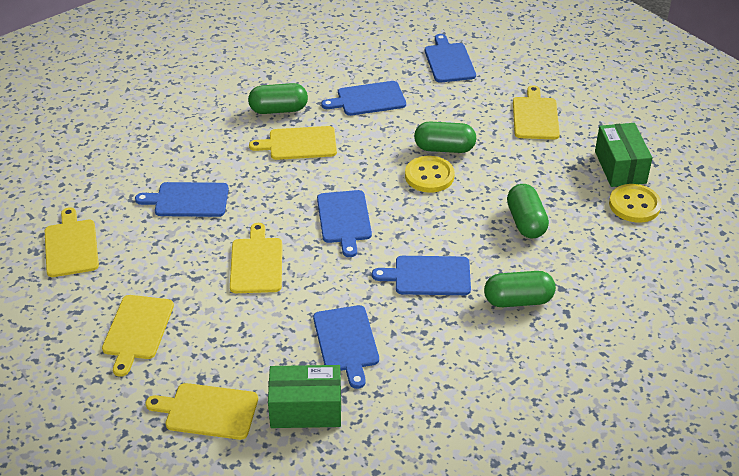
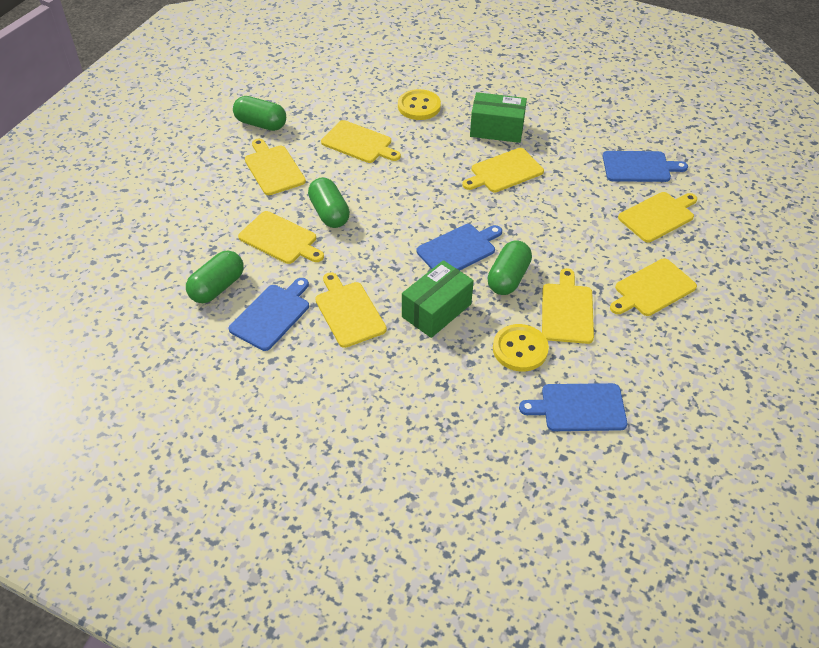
blue cutting board: 6 -> 4
yellow cutting board: 6 -> 8

